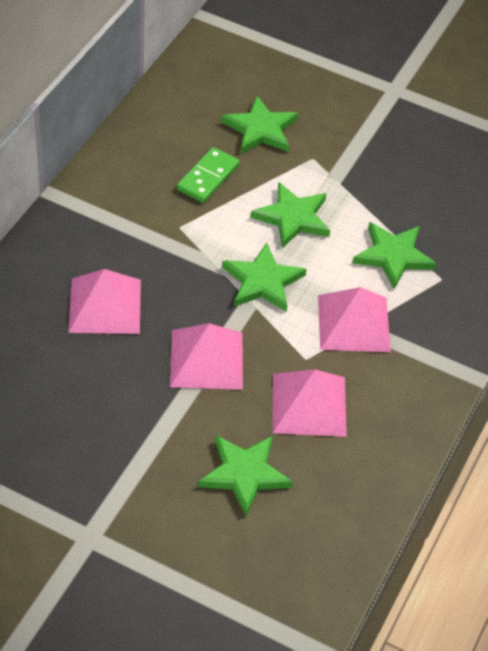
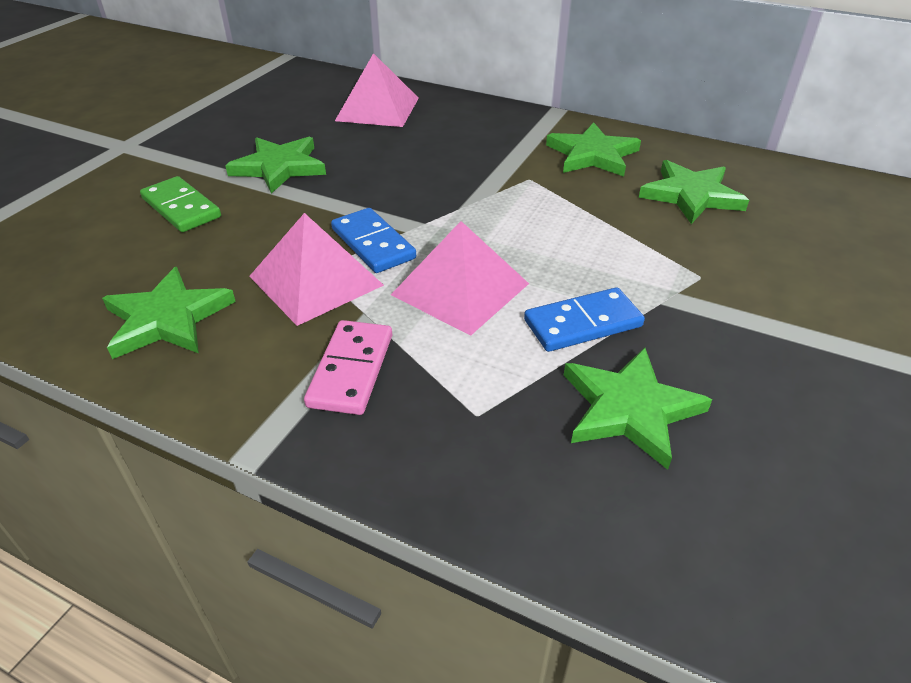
blue domino: 0 -> 2
pink domino: 0 -> 1
pink pyramid: 4 -> 3

